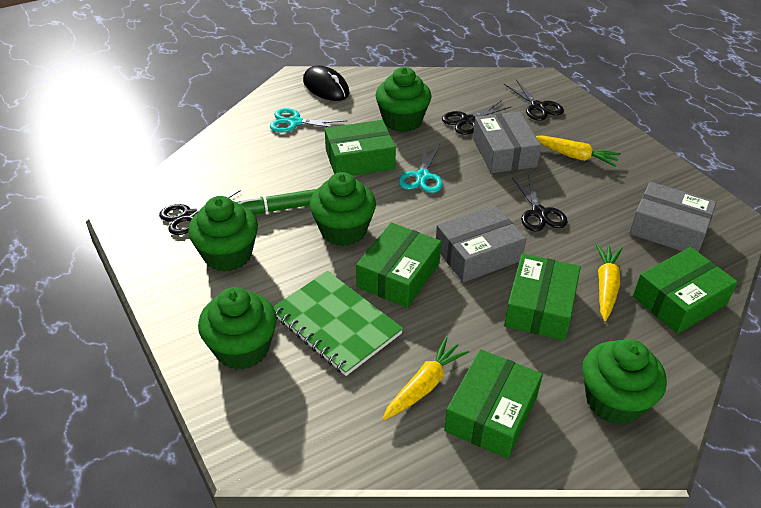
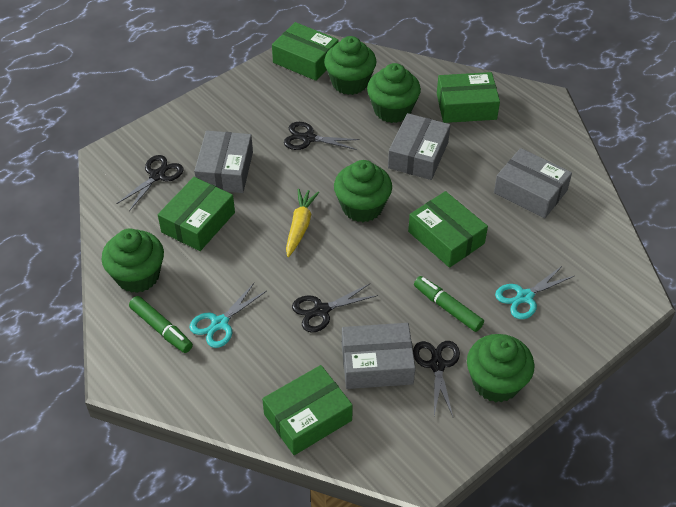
black mouse: 1 -> 0
green marker: 1 -> 2
green notebook: 1 -> 0
grey box: 3 -> 4
yellow carrot: 3 -> 1

